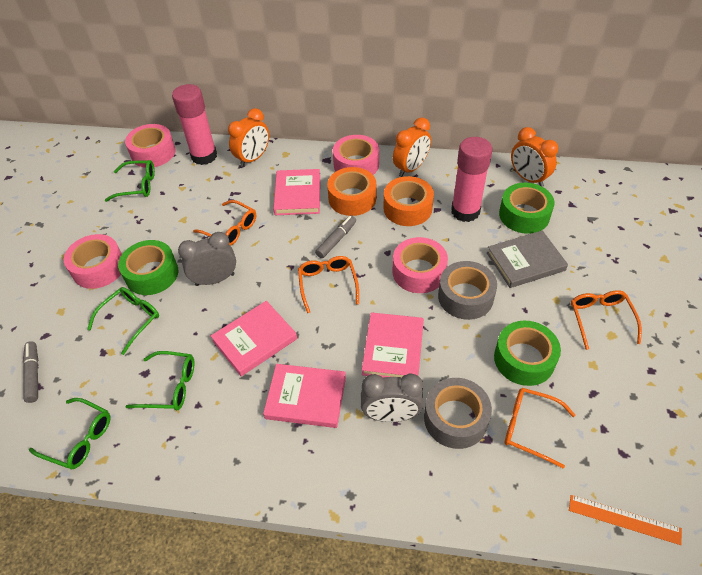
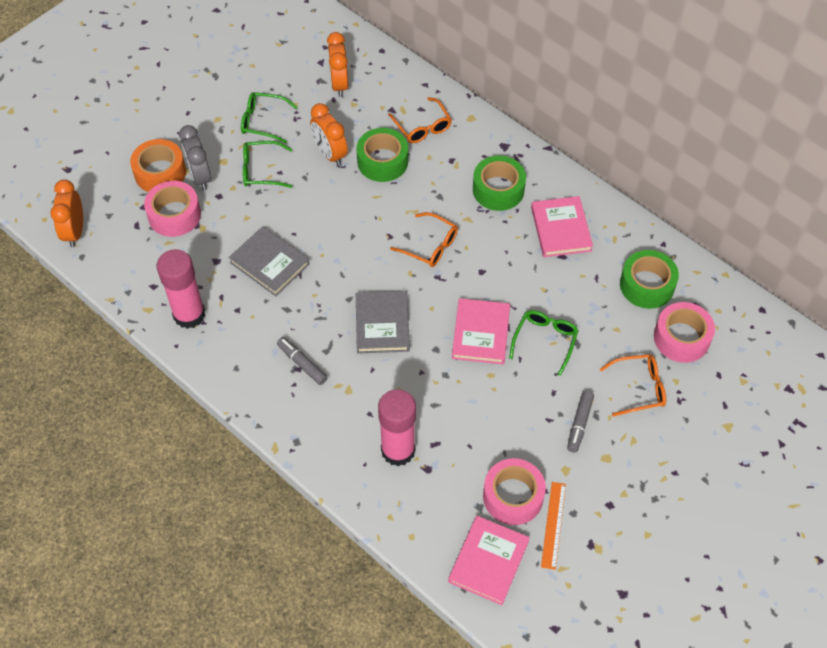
green glasses: 4 -> 3
grey book: 1 -> 2
grey clock: 2 -> 1
grey tape: 2 -> 0
orange glasses: 4 -> 3
orange tape: 2 -> 1
pink book: 4 -> 3
pink tape: 4 -> 3

